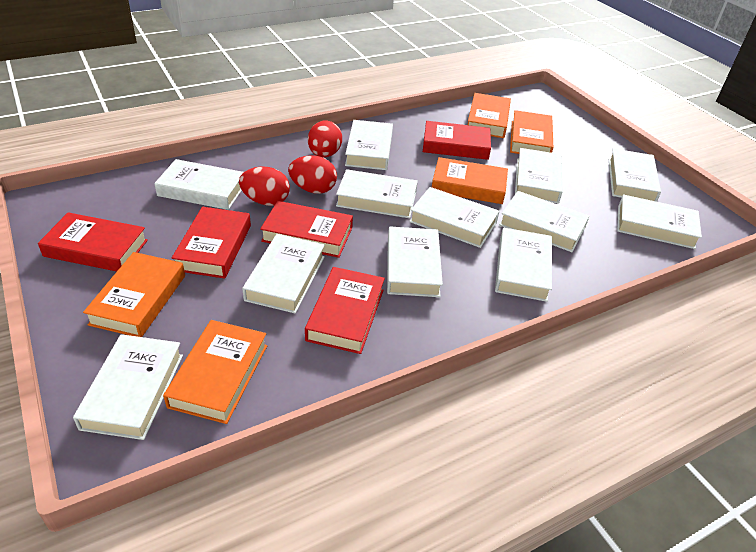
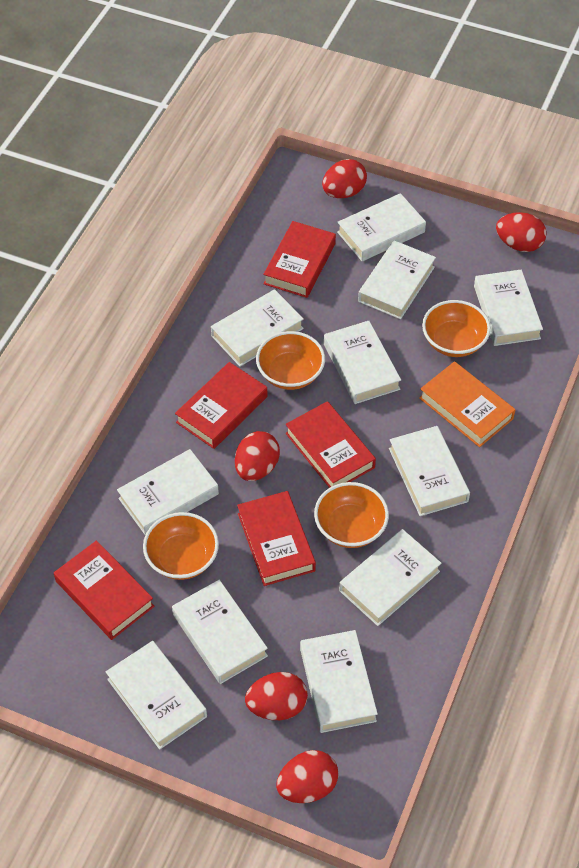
orange book: 5 -> 1
orange bowl: 0 -> 4
red egg: 3 -> 5
white book: 12 -> 11

